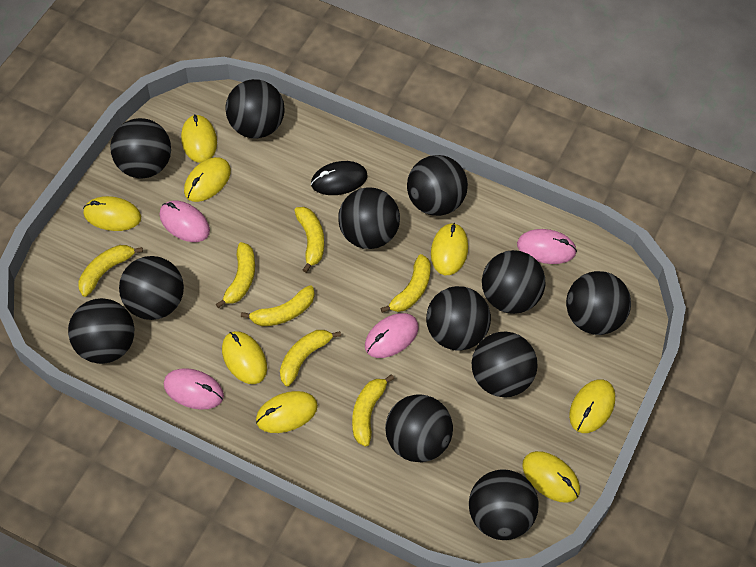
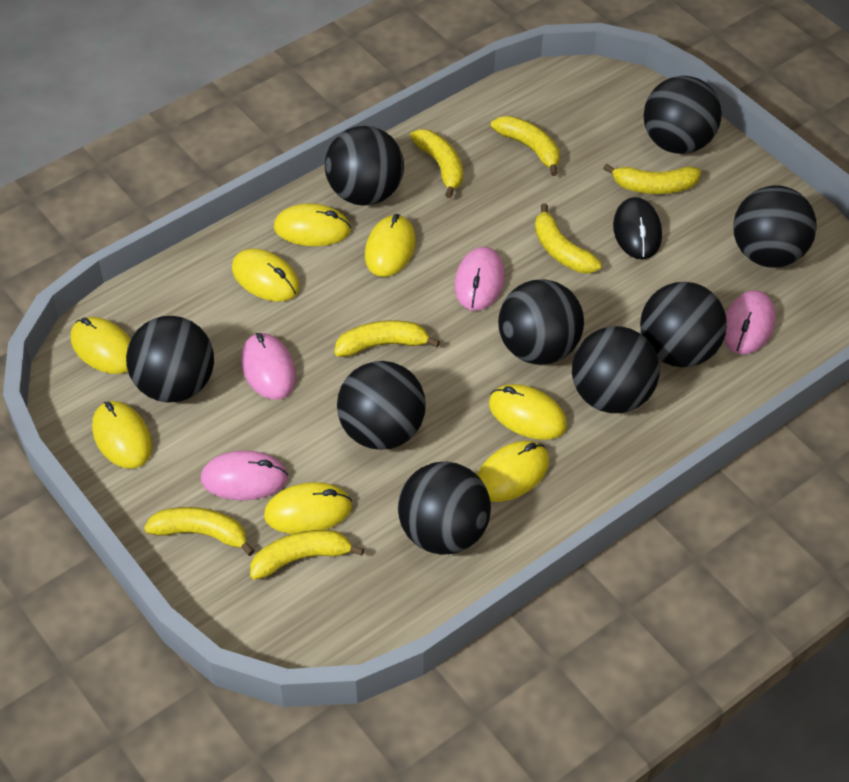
black ball: 12 -> 9

